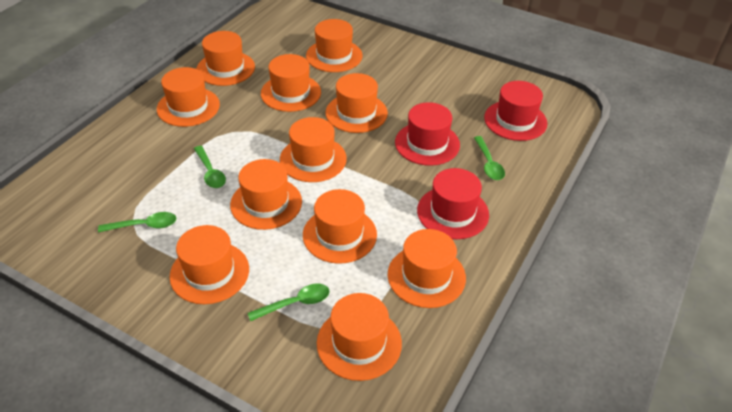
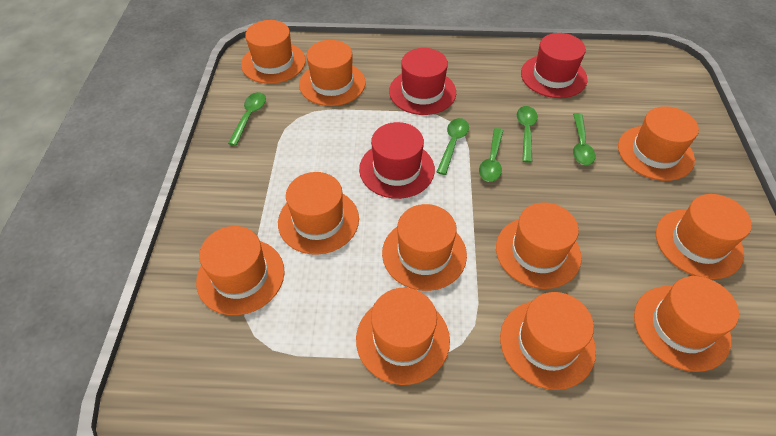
green spoon: 4 -> 5

